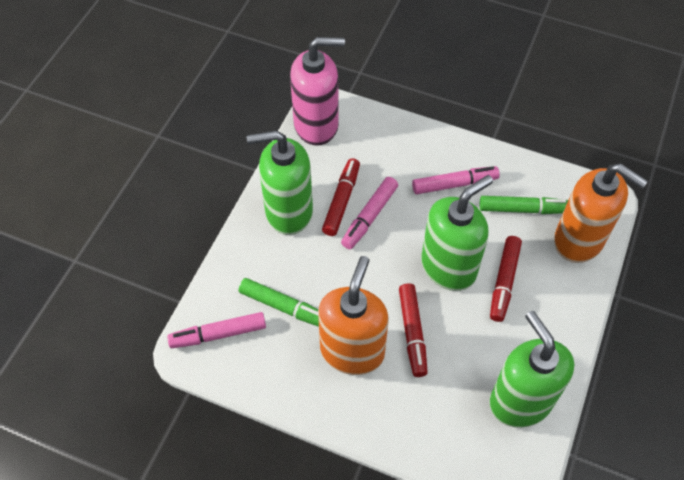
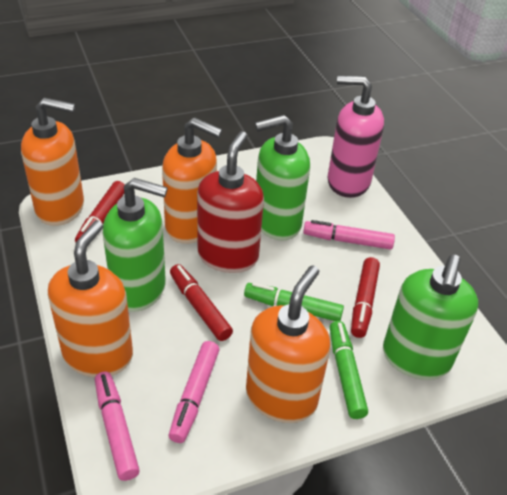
orange soap dispenser: 2 -> 4
red soap dispenser: 0 -> 1

